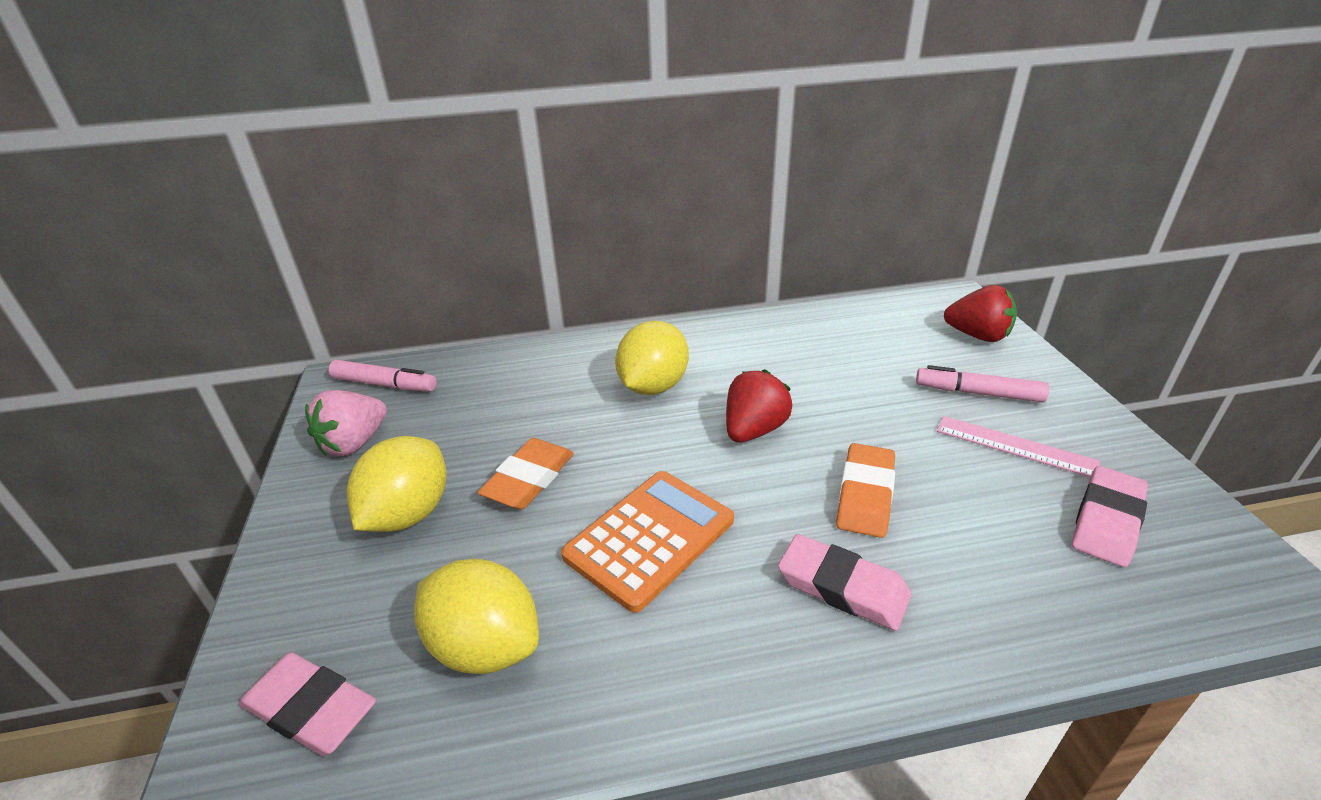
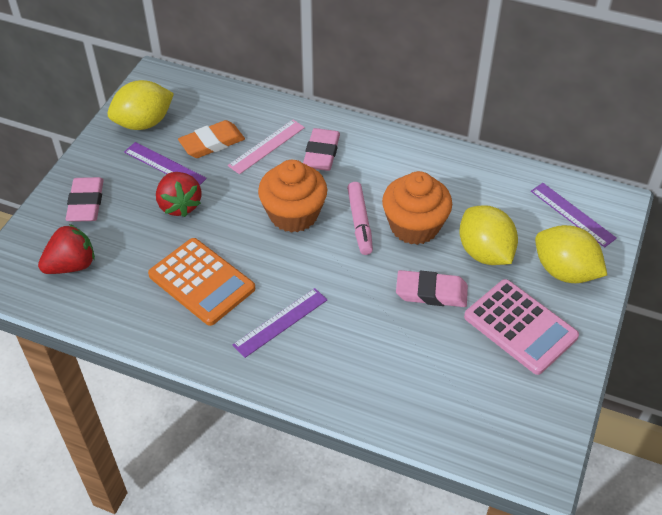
orange cupcake: 0 -> 2
orange eraser: 2 -> 1
pink calculator: 0 -> 1
pink marker: 2 -> 1
pink strawberry: 1 -> 0
purple ruler: 0 -> 3

